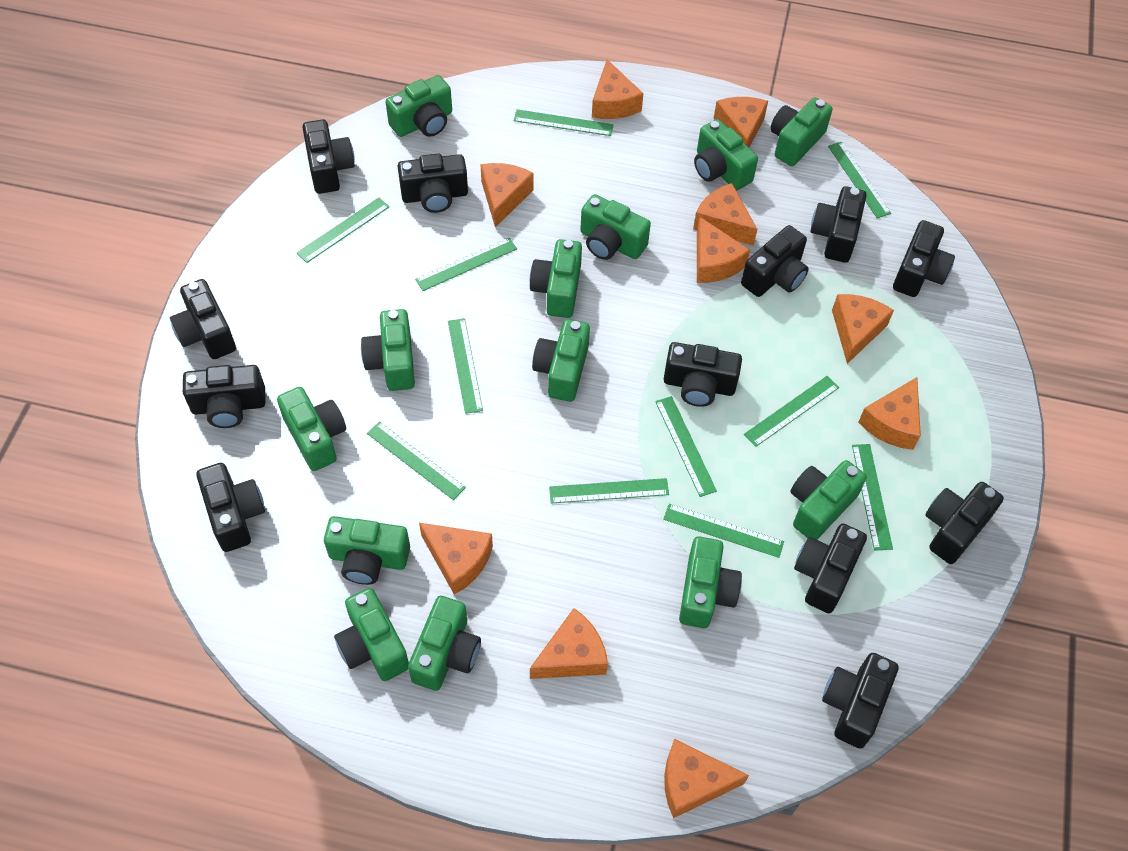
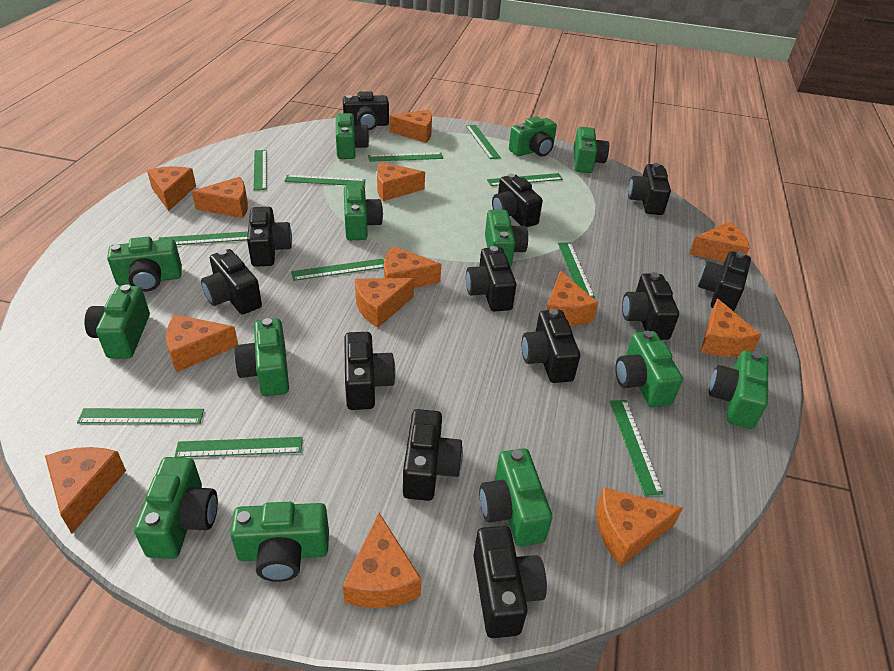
orange cheese: 10 -> 13

